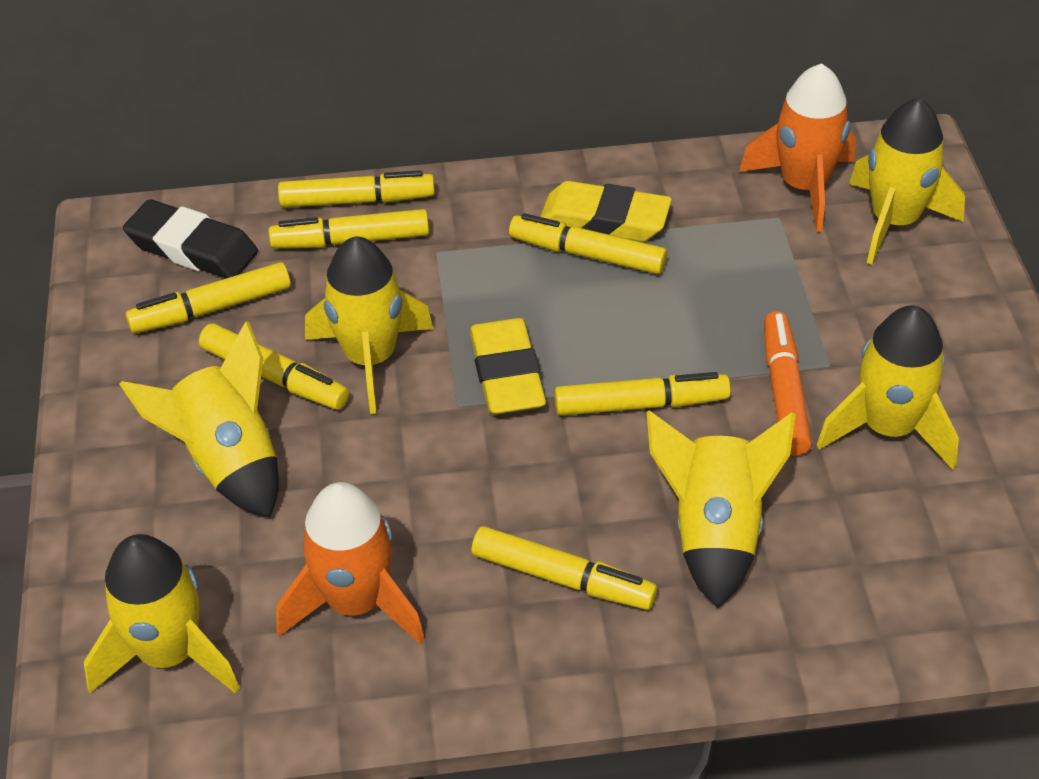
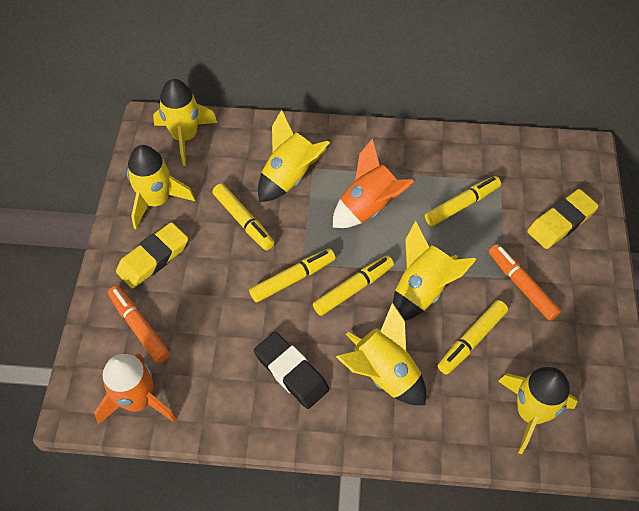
orange marker: 1 -> 2
yellow marker: 7 -> 5

